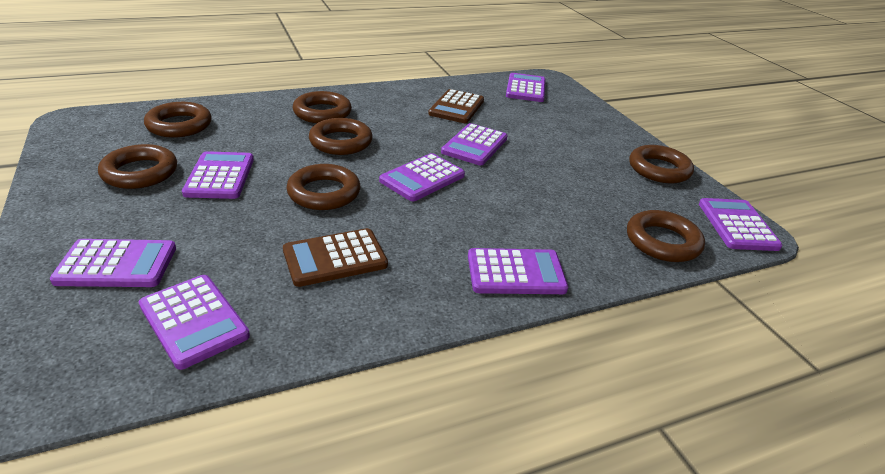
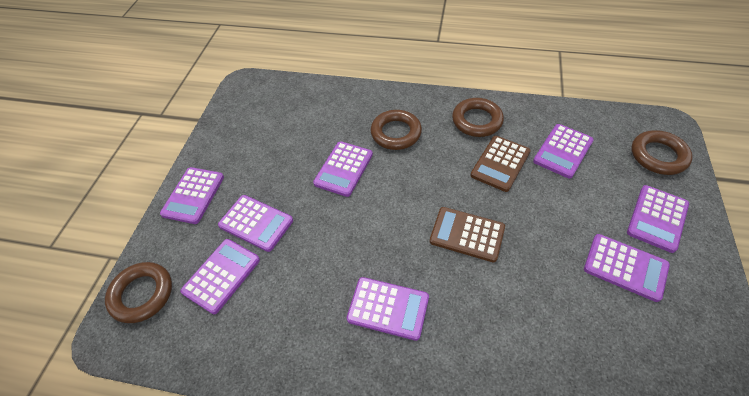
brown ring: 7 -> 4

